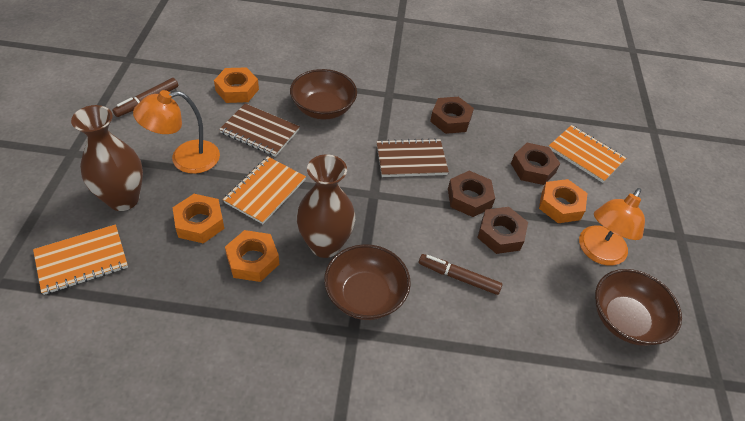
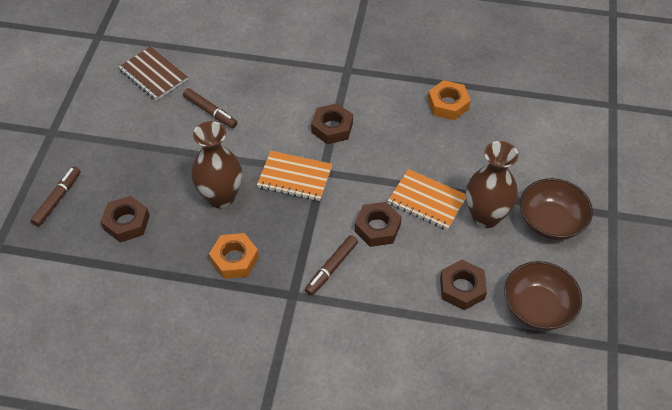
brown bowl: 3 -> 2
brown marker: 2 -> 3
brown notebook: 2 -> 1
orange lamp: 2 -> 0
orange notebook: 3 -> 2
orange nut: 4 -> 2

